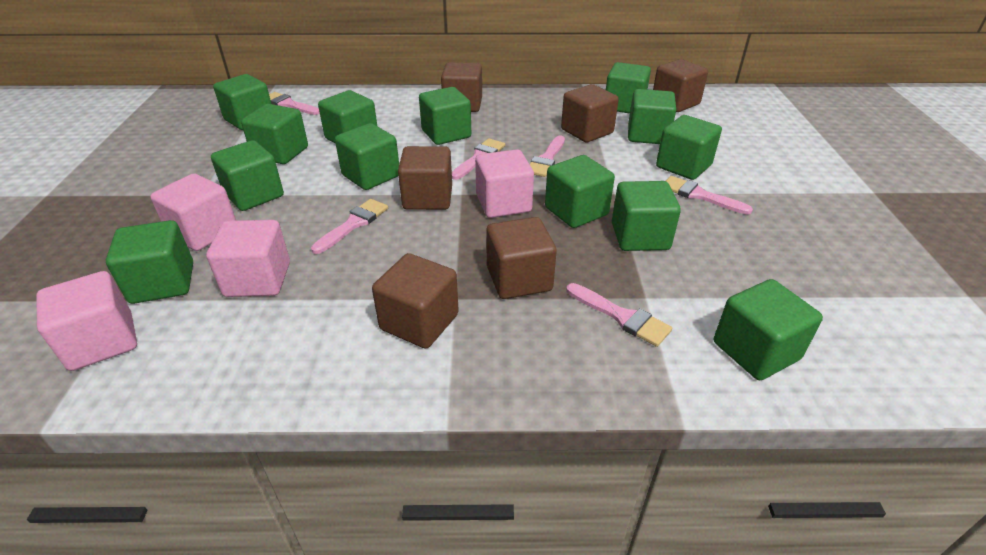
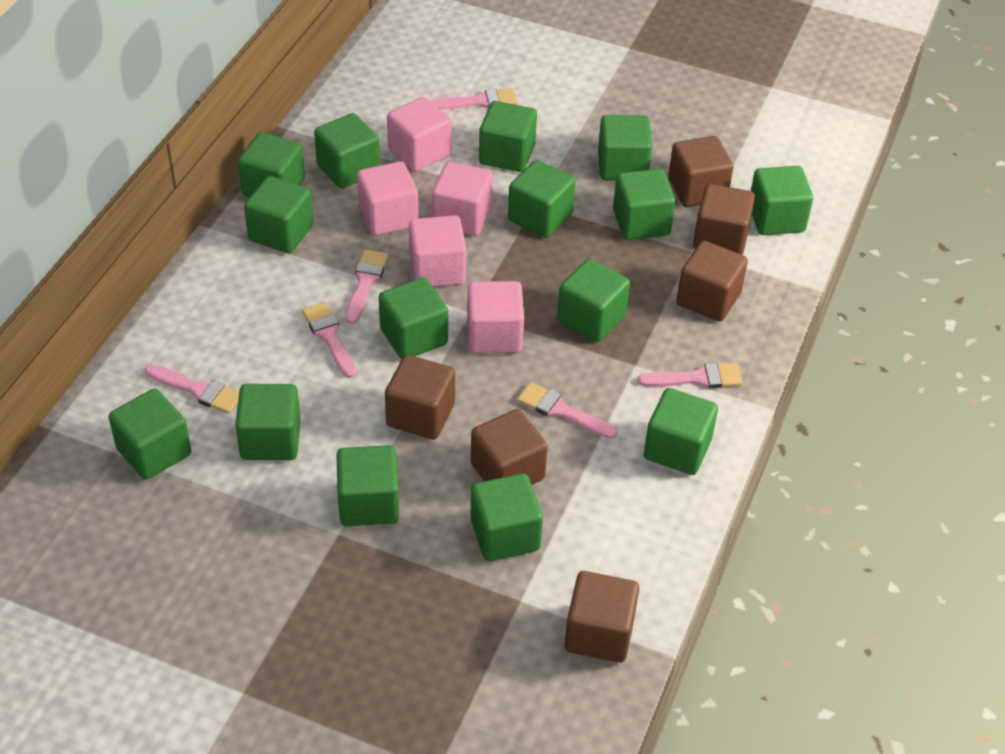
green cube: 13 -> 15
pink cube: 4 -> 5

